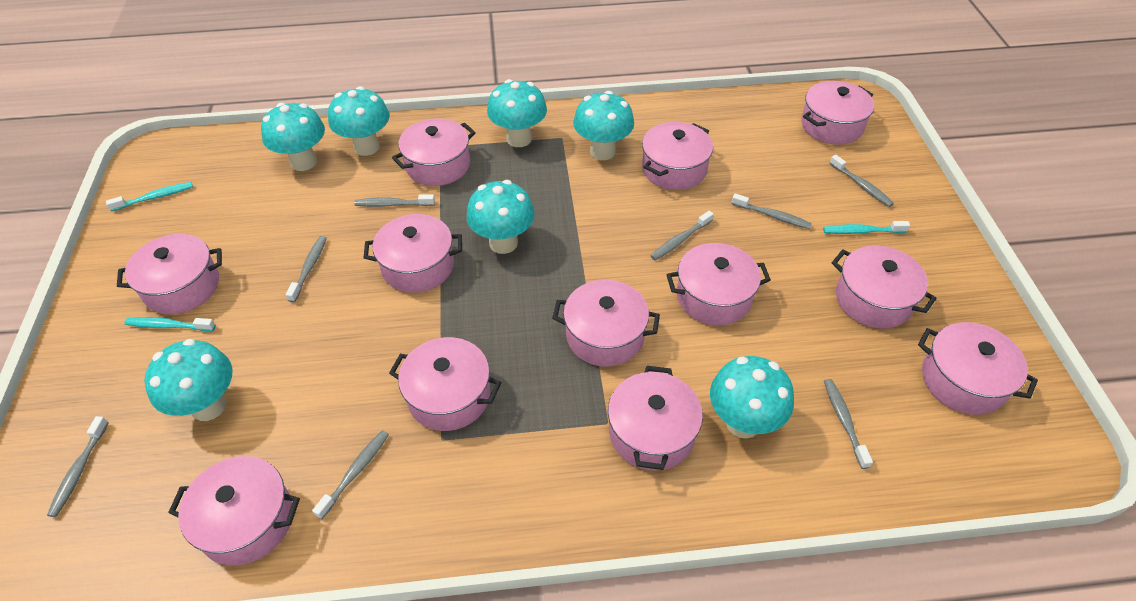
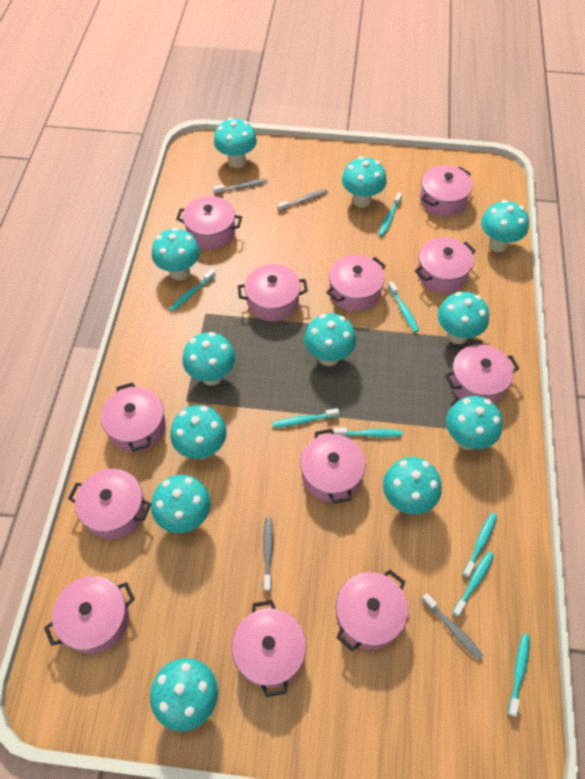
grey toothbrush: 8 -> 4
turquoise mushroom: 7 -> 12
turquoise toothbrush: 3 -> 8

